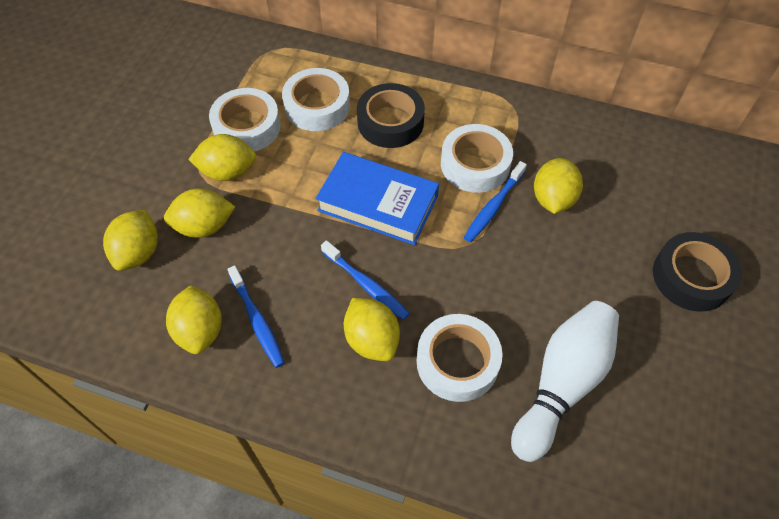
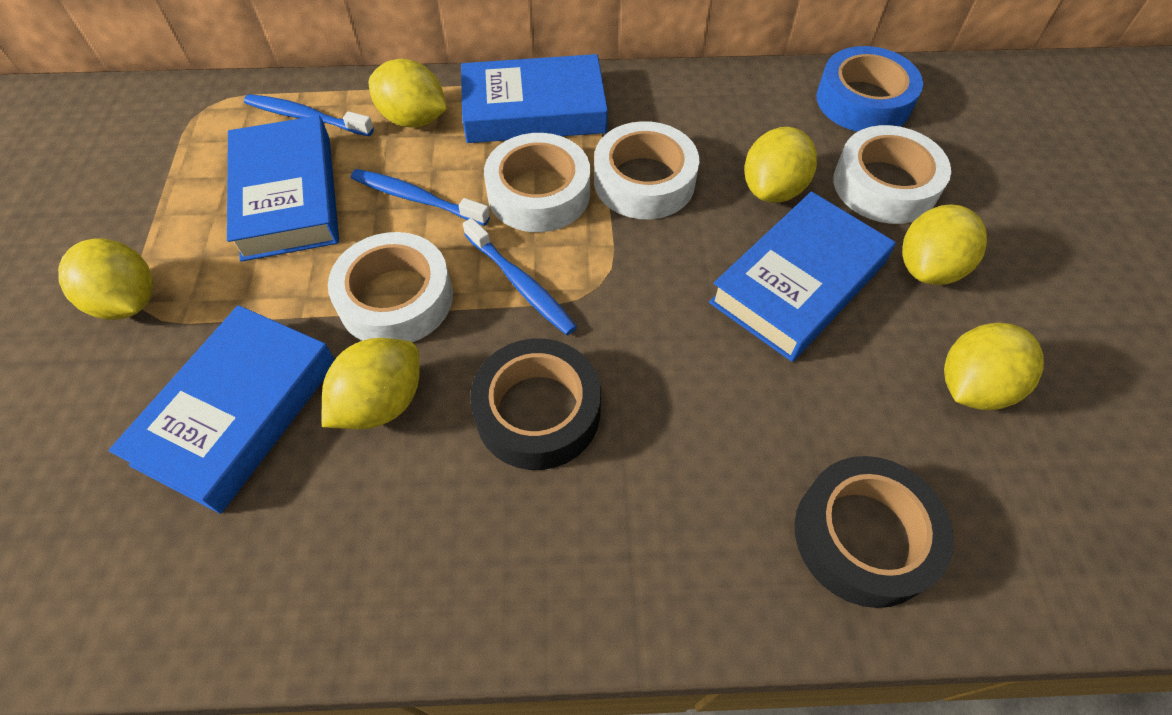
blue book: 1 -> 4
blue tape: 0 -> 1
white bowling pin: 1 -> 0

